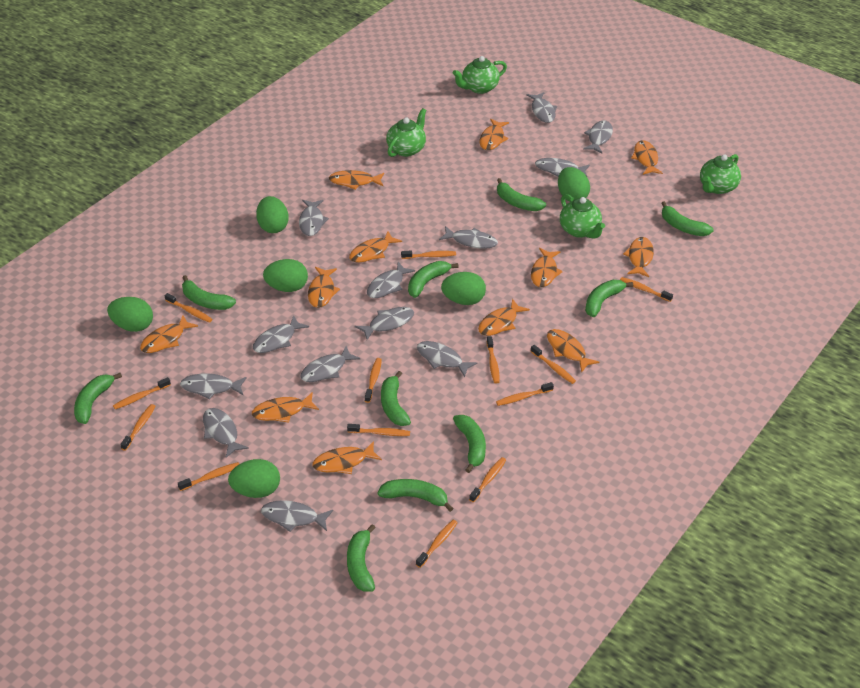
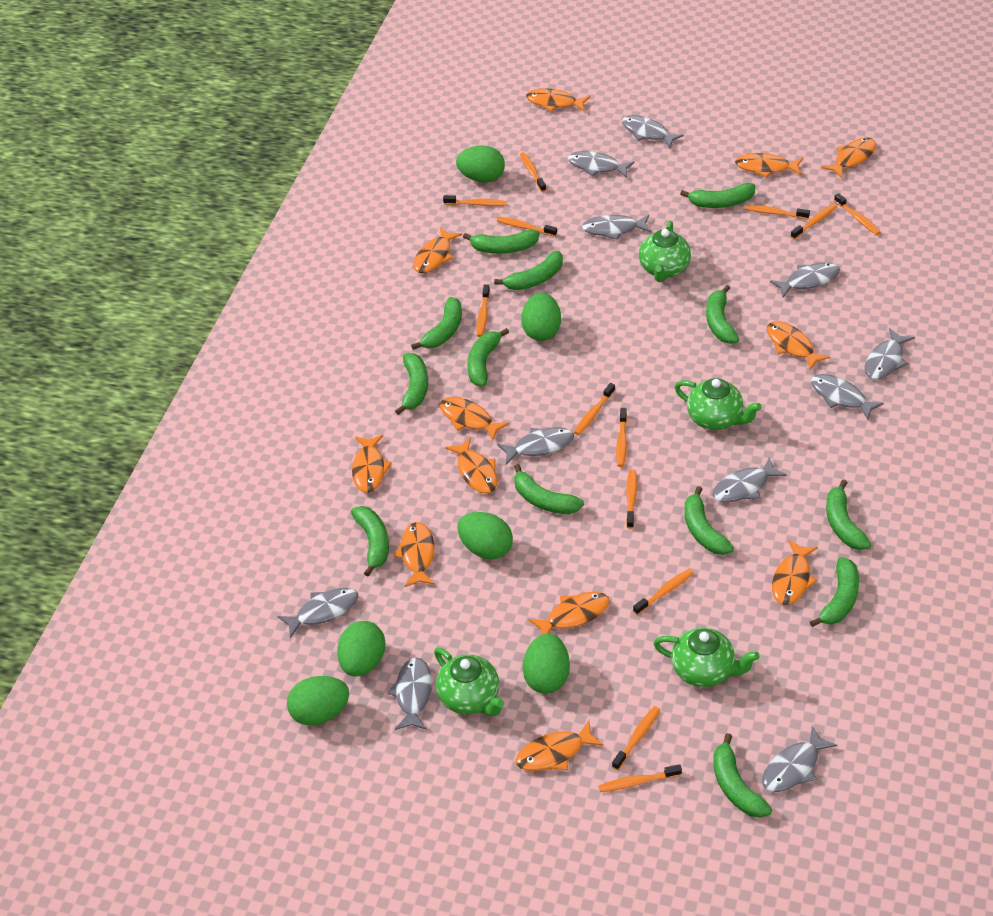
green banana: 10 -> 13
grey fish: 13 -> 11

